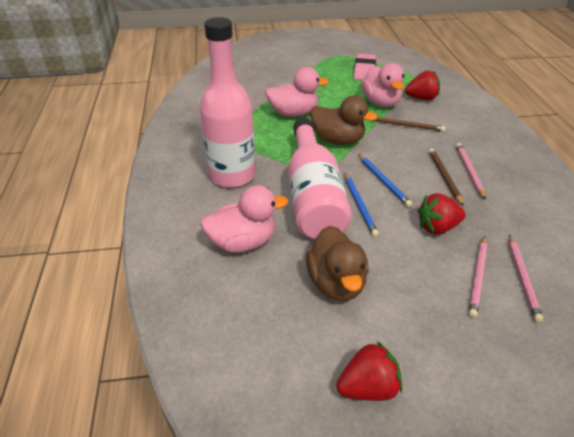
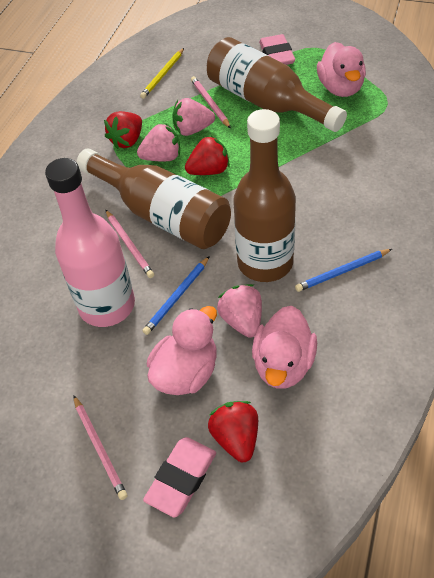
brown bottle: 0 -> 3
brown duck: 2 -> 0
brown pencil: 2 -> 0
pink bottle: 2 -> 1
pink eraser: 1 -> 2
pink strawberry: 0 -> 3
yellow pencil: 0 -> 1

